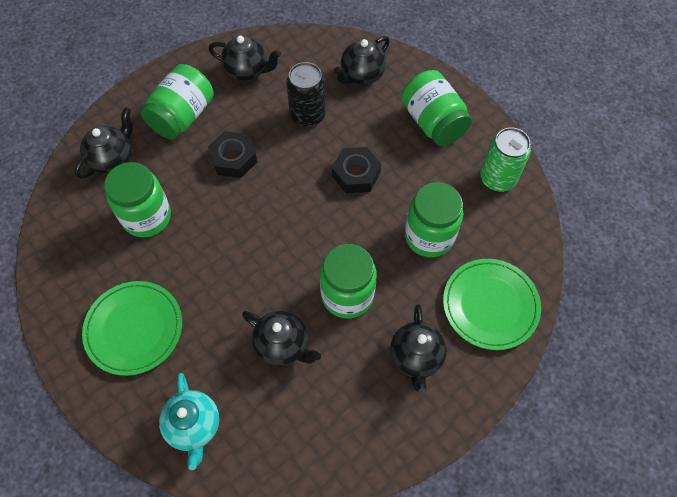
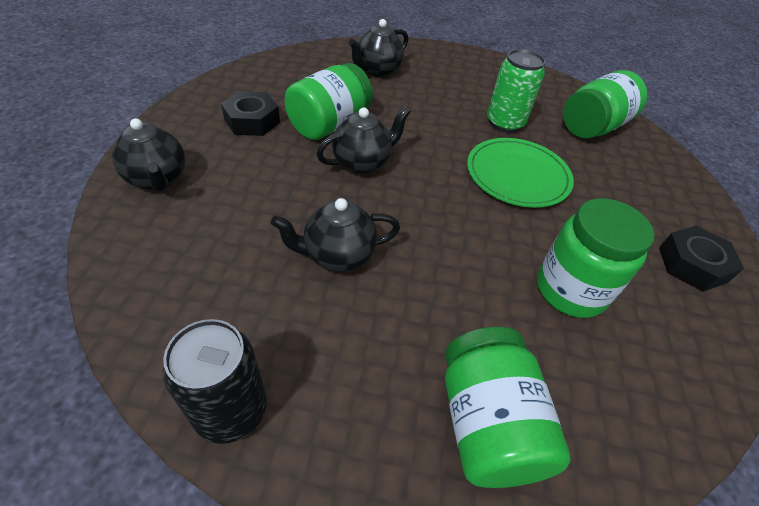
black teapot: 5 -> 4
green jar: 5 -> 4
green plate: 2 -> 1
turquoise teapot: 1 -> 0

